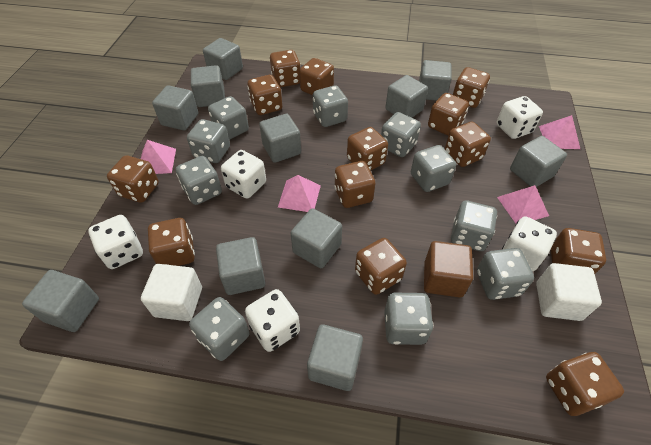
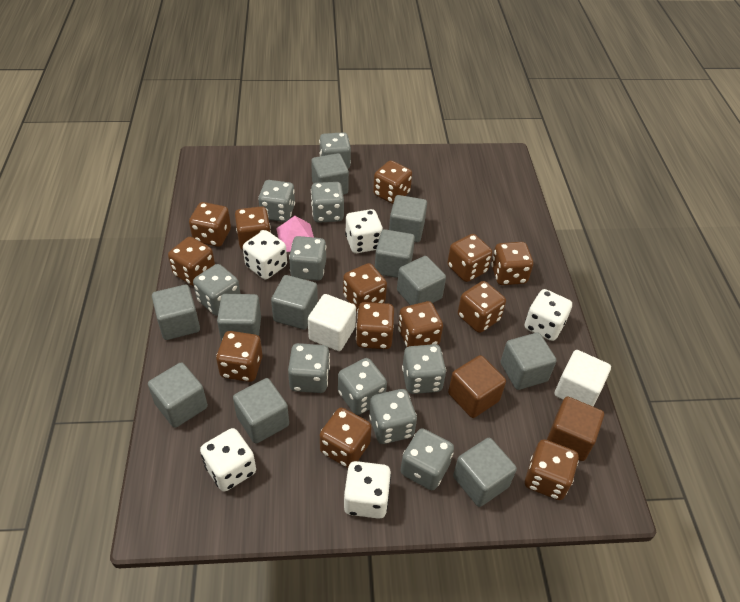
brown cube: 1 -> 2
pink pyramid: 4 -> 1

